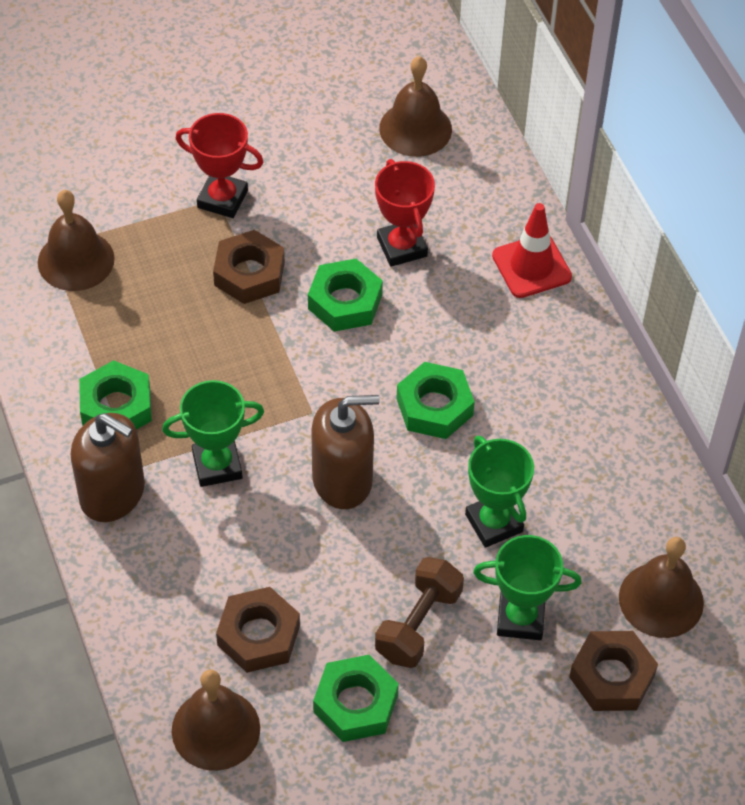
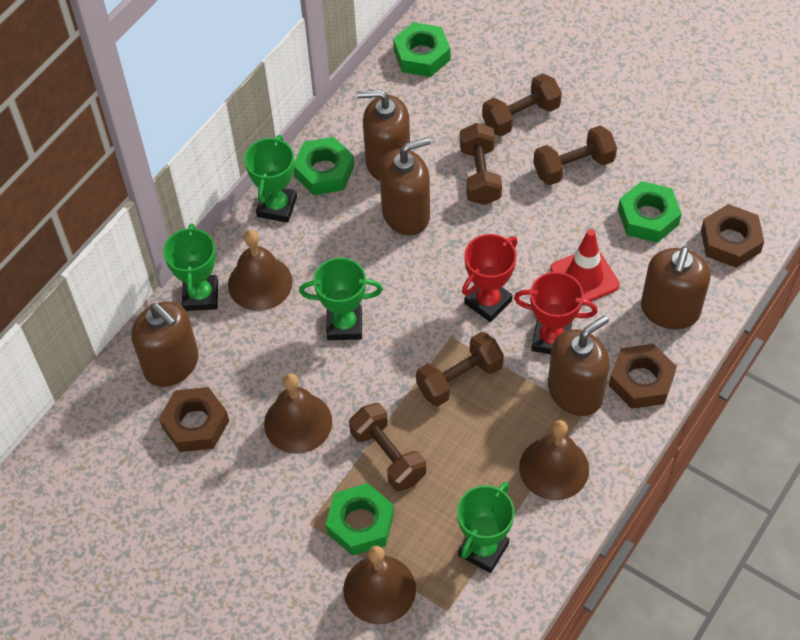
brown dumbbell: 1 -> 5
brown soap dispenser: 2 -> 5
green trophy: 3 -> 4

